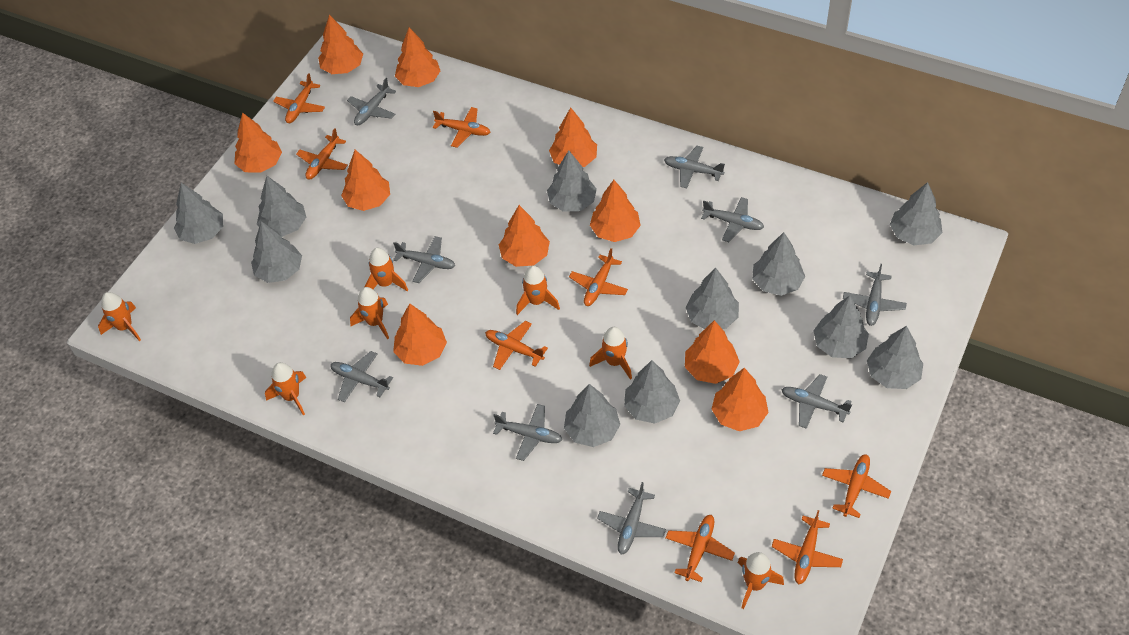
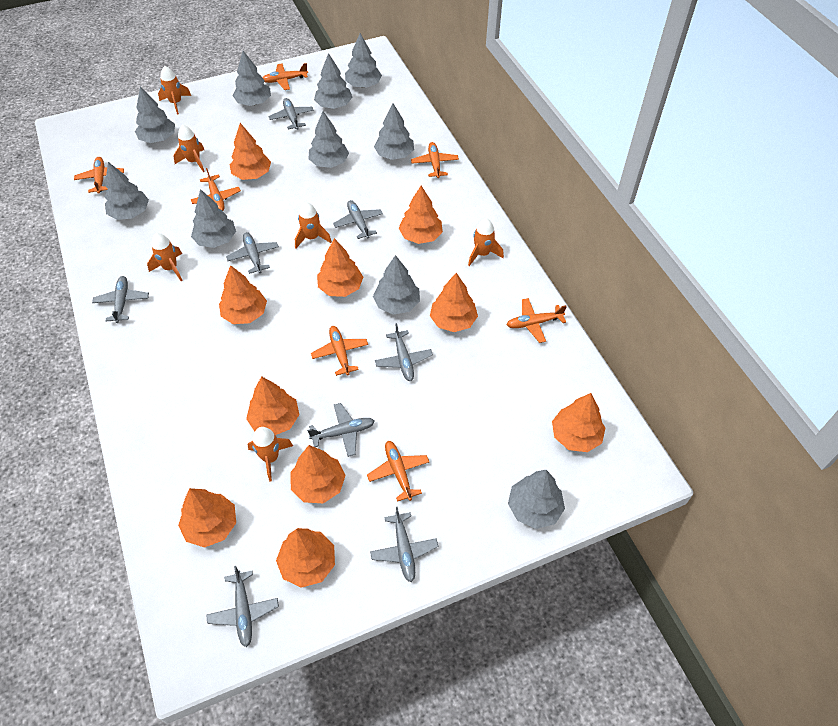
grey plane: 9 -> 8
grey tree: 11 -> 10
orange plane: 8 -> 7
orange rocket: 7 -> 6

